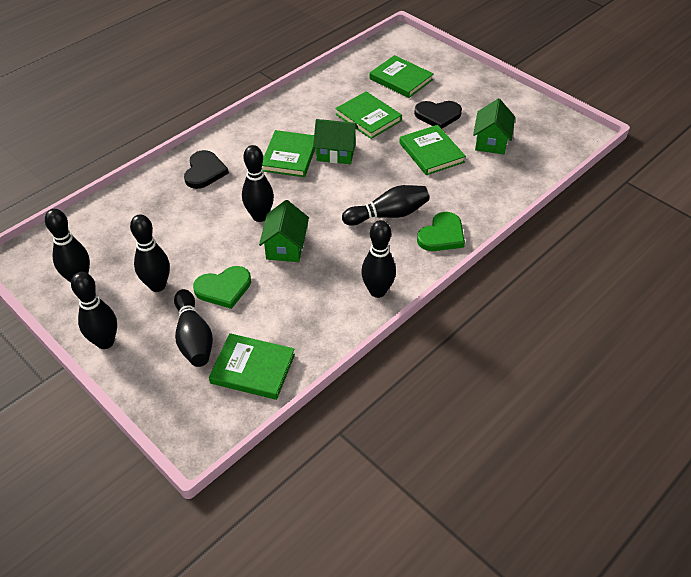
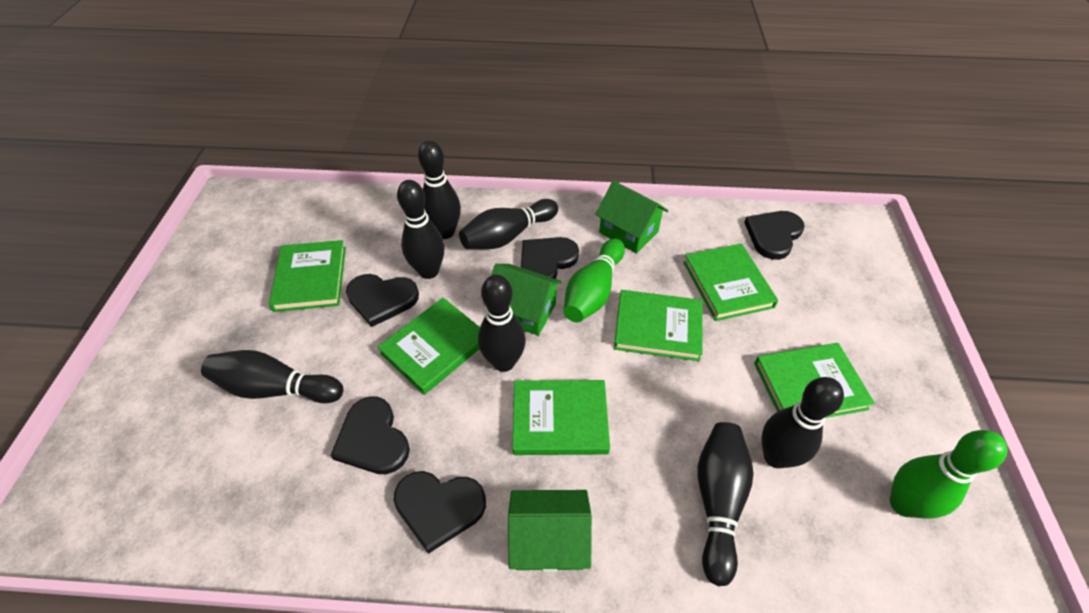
black heart: 2 -> 5
green book: 5 -> 6
green bowling pin: 0 -> 2
green heart: 2 -> 0

